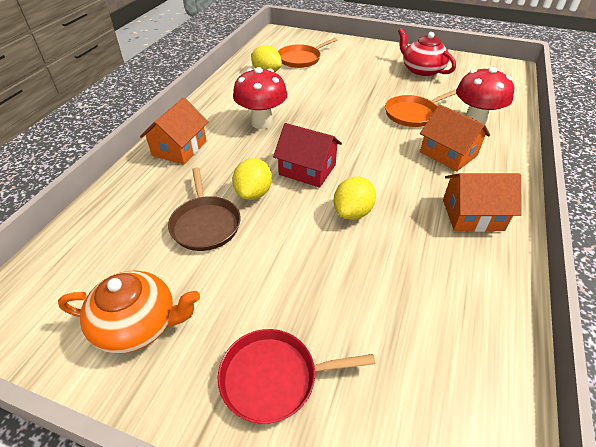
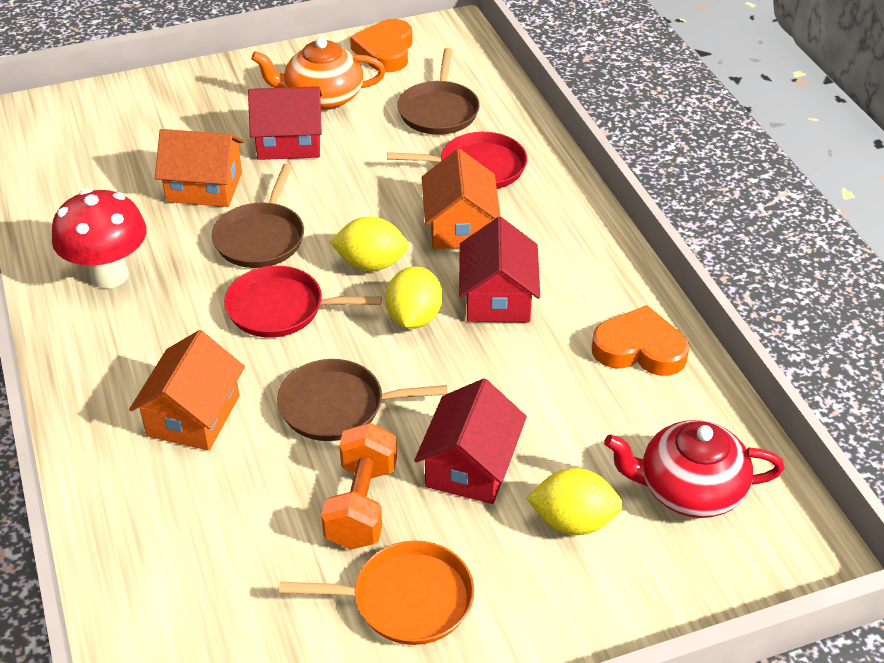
brown pan: 1 -> 3
orange dumbbell: 0 -> 1
orange heart: 0 -> 2
orange pan: 2 -> 1
red house: 1 -> 3
red mushroom: 2 -> 1
red pan: 1 -> 2

